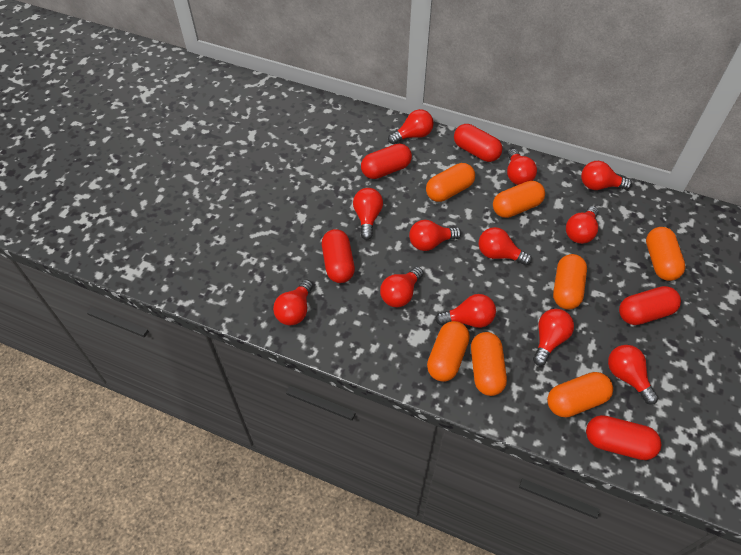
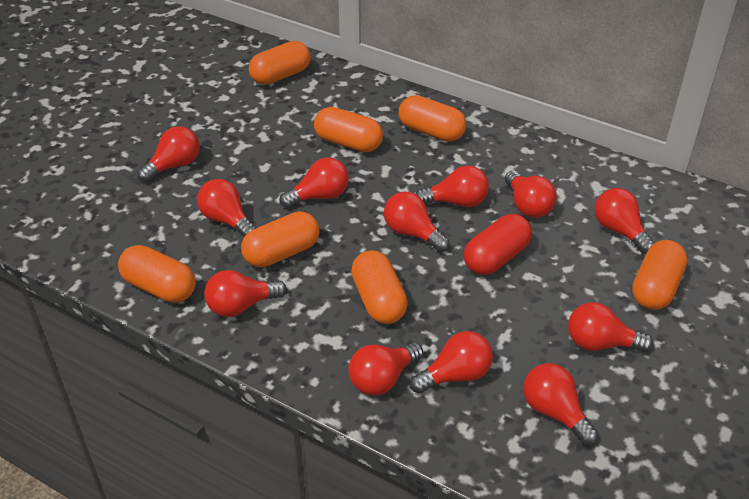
red capsule: 5 -> 1

